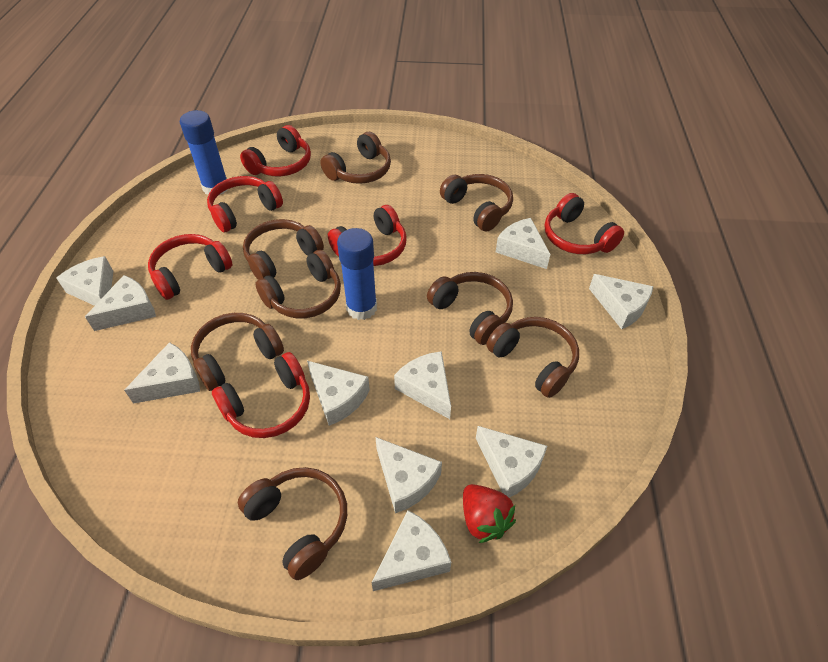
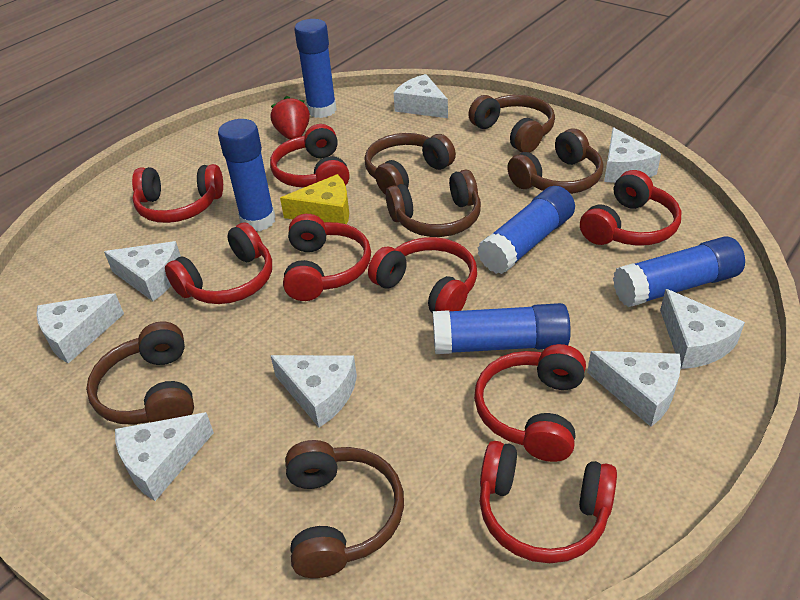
blue glue stick: 2 -> 5
brown headphones: 8 -> 6
red headphones: 6 -> 8
white cheese: 10 -> 8
yellow cheese: 0 -> 1

